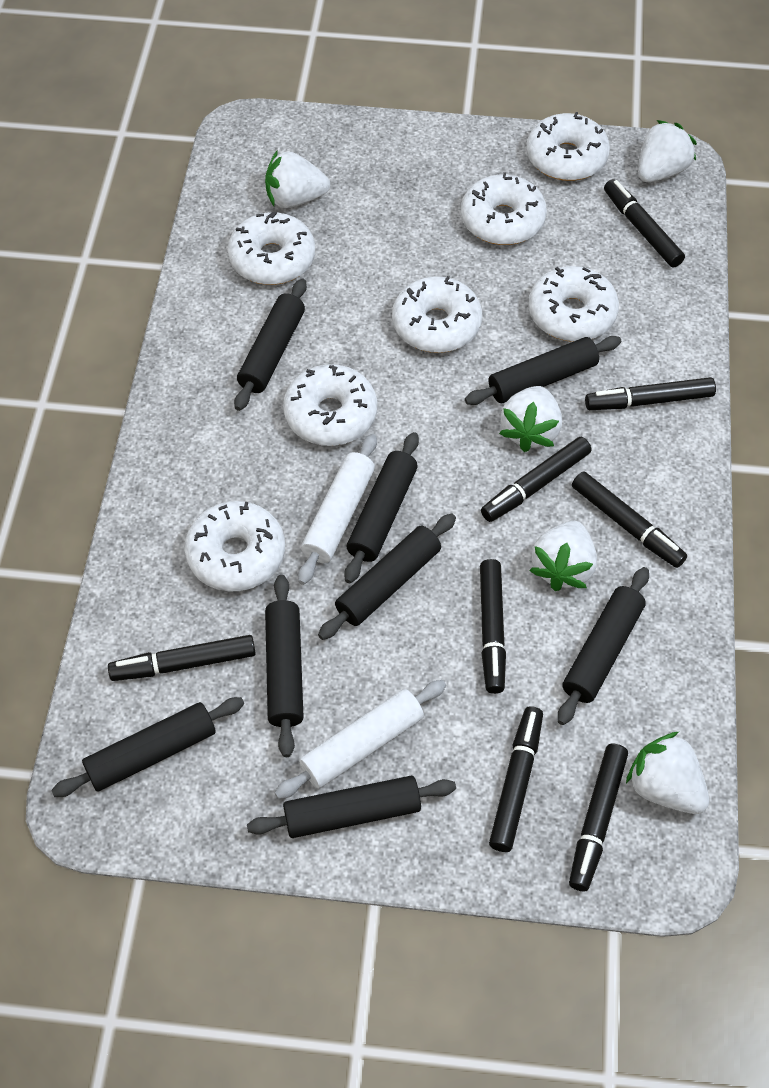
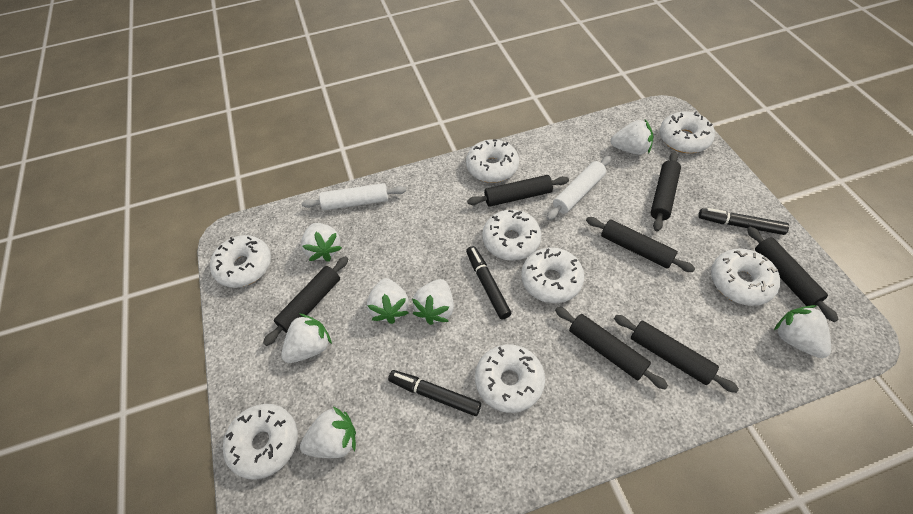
black marker: 8 -> 3
black rolling pin: 8 -> 7
white donut: 7 -> 8
white strawberry: 5 -> 7

